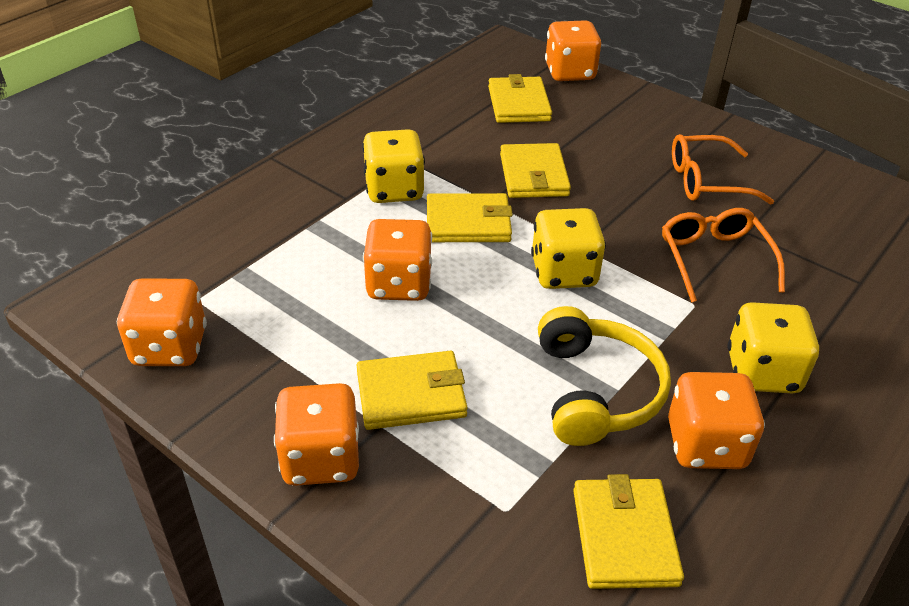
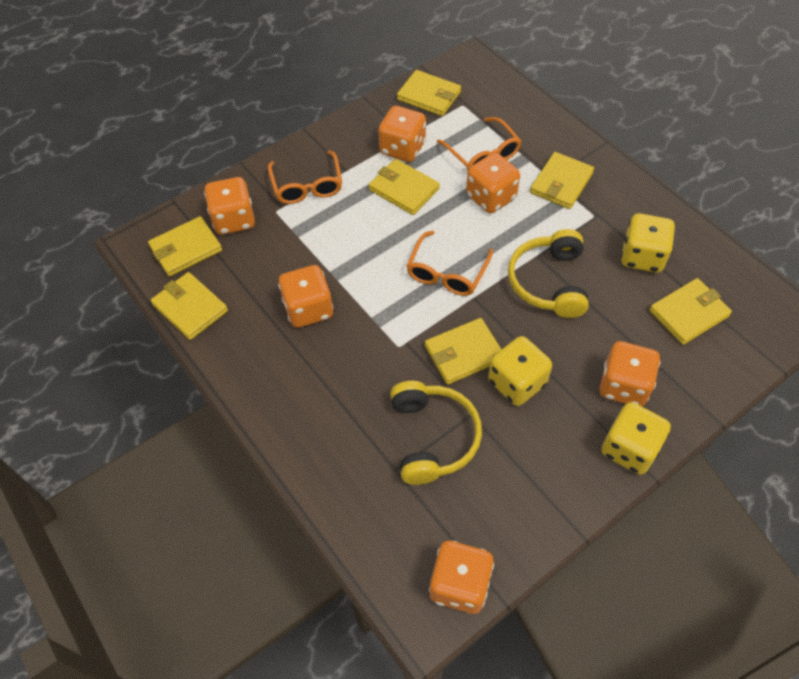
orange dice: 5 -> 6
orange glasses: 2 -> 3
yellow headphones: 1 -> 2
yellow wallet: 5 -> 7

